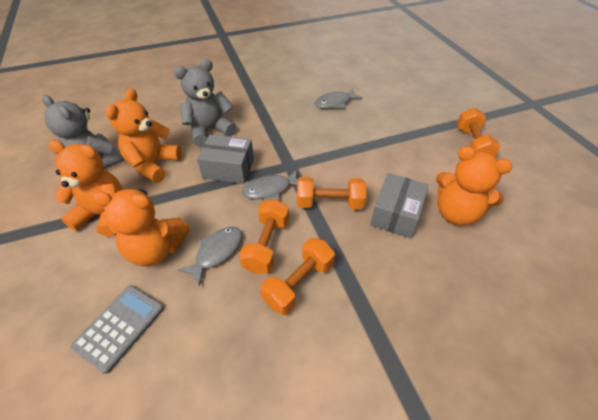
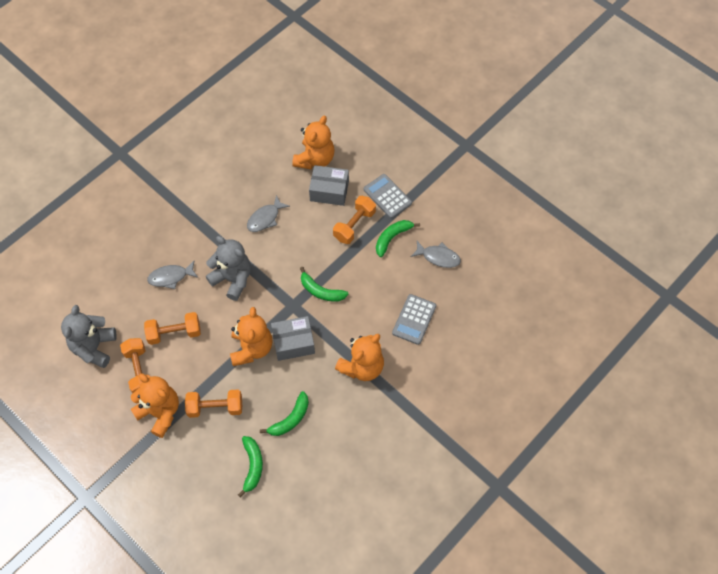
green banana: 0 -> 4
grey calculator: 1 -> 2

